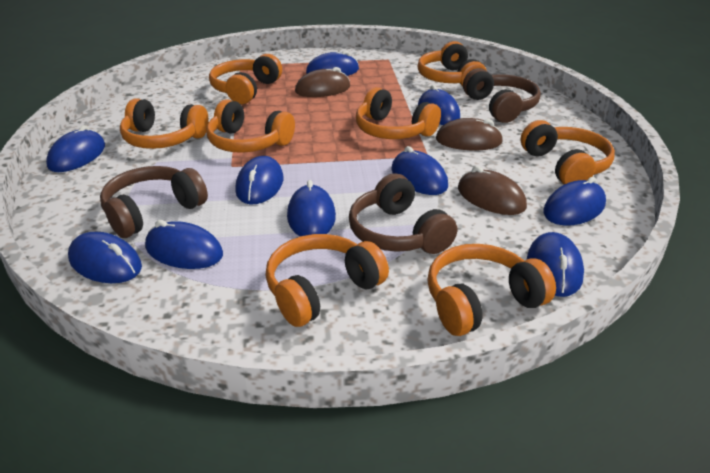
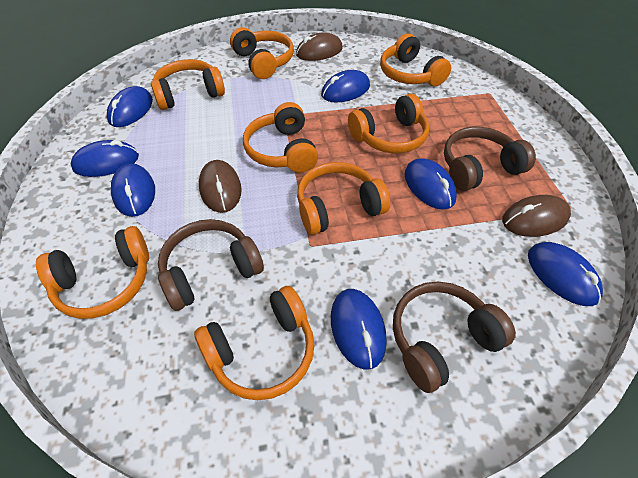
blue mouse: 10 -> 7

